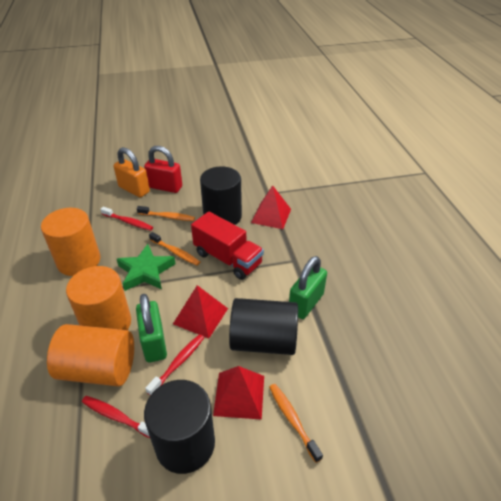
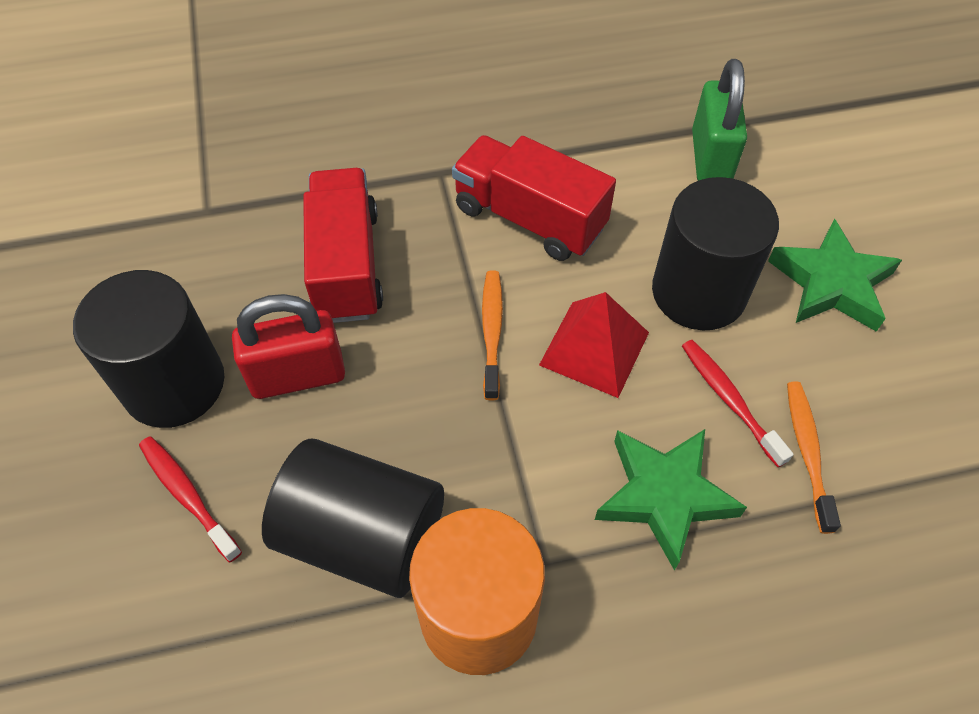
green padlock: 2 -> 1
green star: 1 -> 2
orange cylinder: 3 -> 1
orange padlock: 1 -> 0
orange toothbrush: 3 -> 2
red pyramid: 3 -> 1
red toothbrush: 3 -> 2
red truck: 1 -> 2

